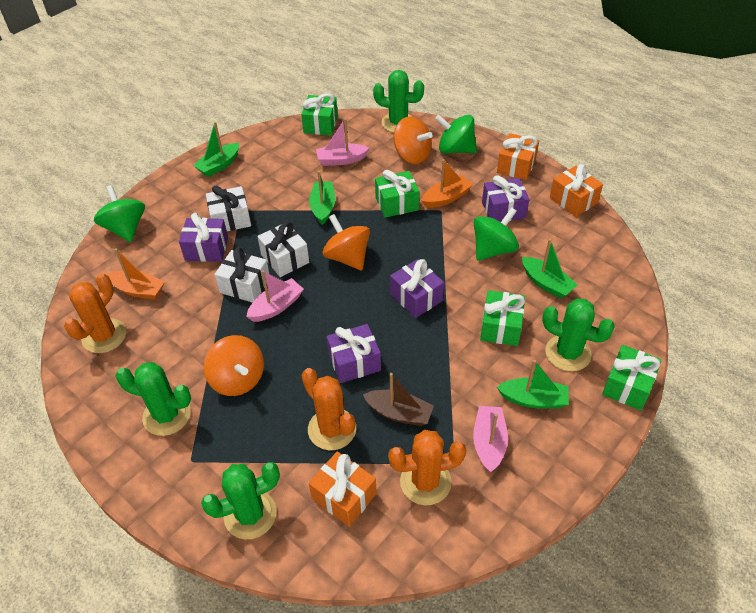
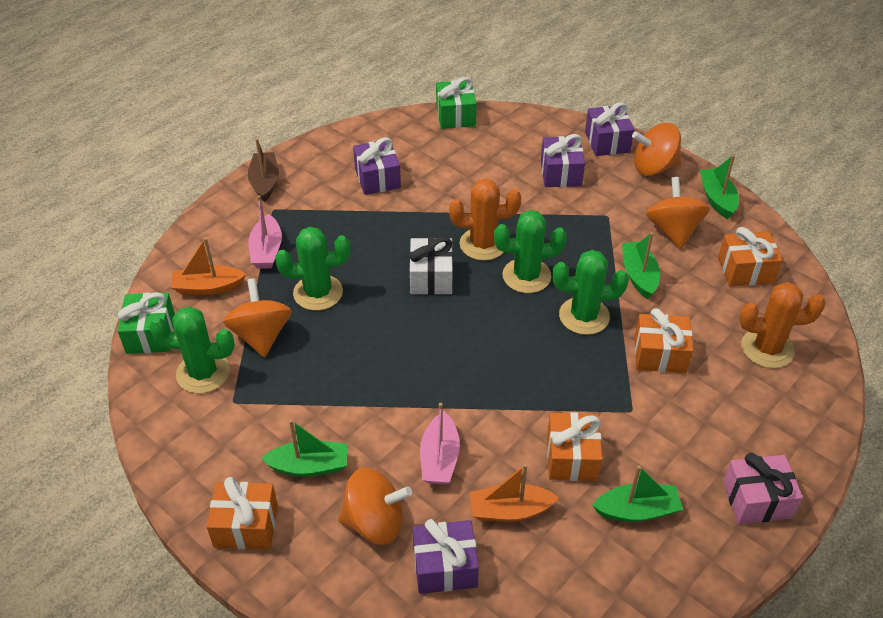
green gift: 4 -> 2
green spinning top: 3 -> 0
orange cactus: 3 -> 2
orange gift: 3 -> 4
orange spinning top: 3 -> 4
pink boat: 3 -> 2
pink gift: 0 -> 1
white gift: 3 -> 1

